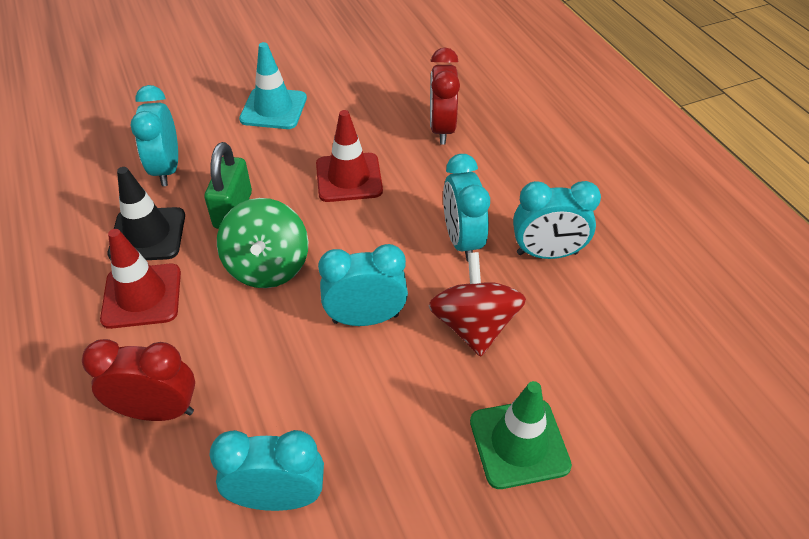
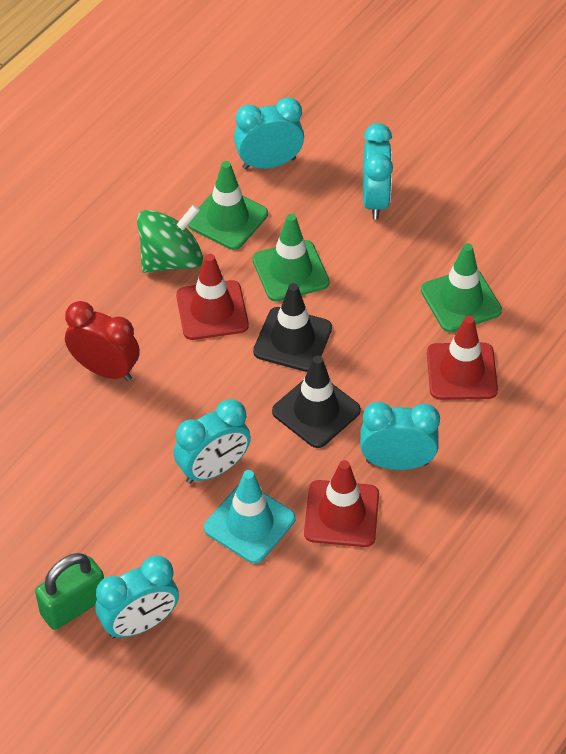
black traffic cone: 1 -> 2
green traffic cone: 1 -> 3
red clock: 2 -> 1
red spinning top: 1 -> 0
red traffic cone: 2 -> 3

